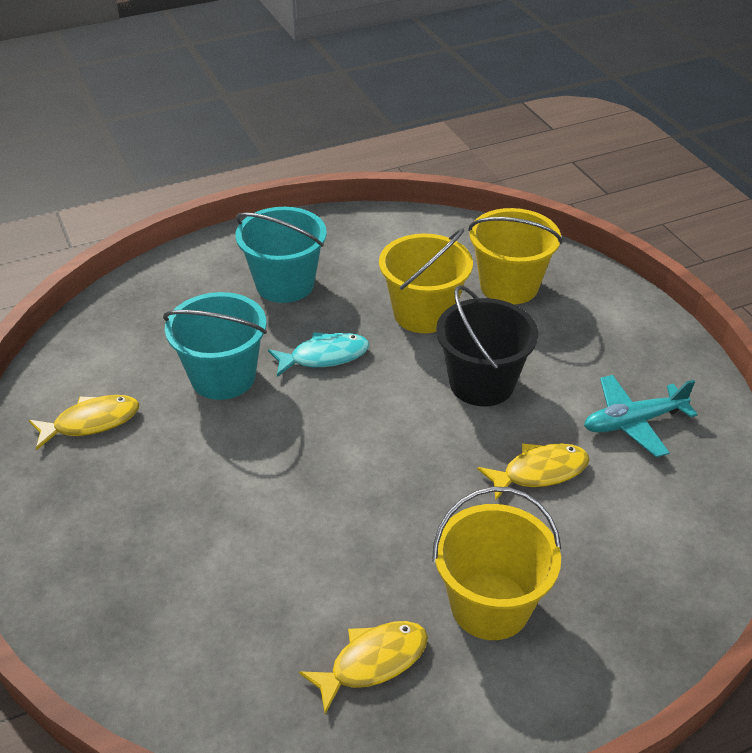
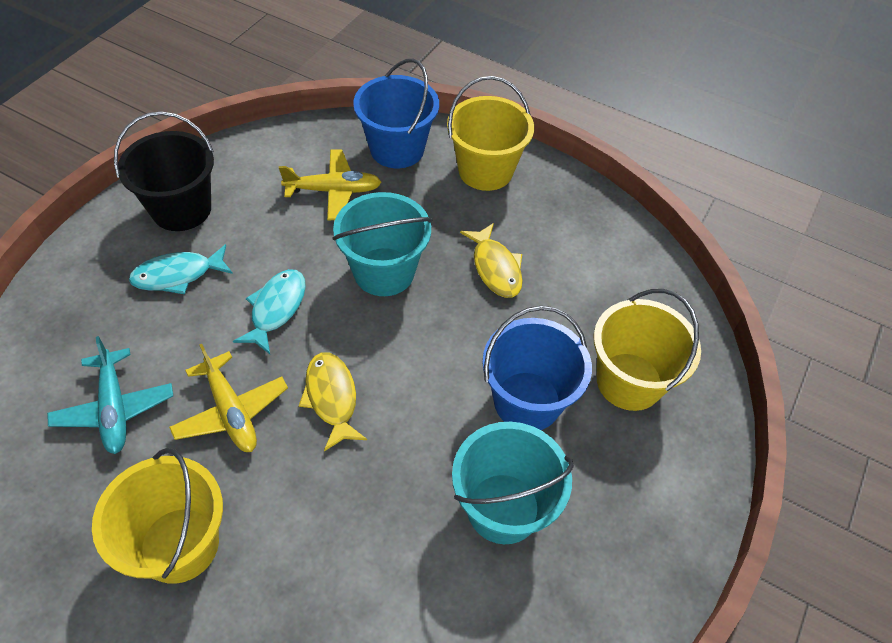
blue bucket: 0 -> 2
turquoise fish: 1 -> 2
yellow fish: 3 -> 2
yellow plane: 0 -> 2

